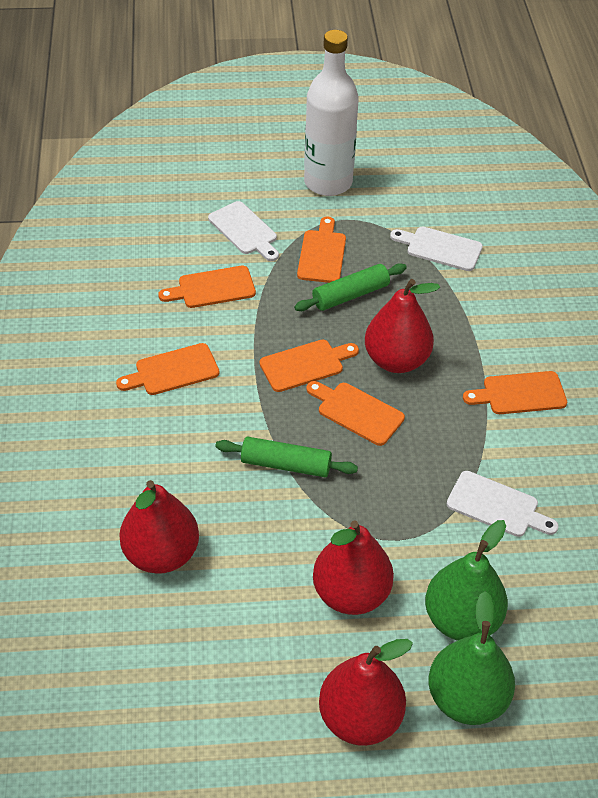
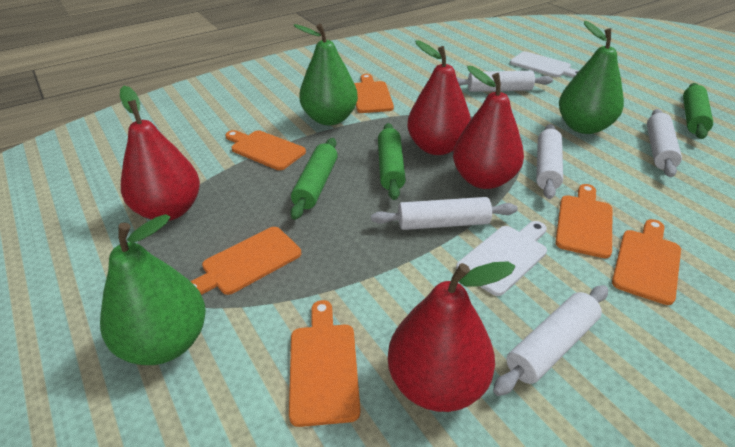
green pear: 2 -> 3
green rolling pin: 2 -> 3
white bottle: 1 -> 0
white cutting board: 3 -> 2
white rolling pin: 0 -> 5

